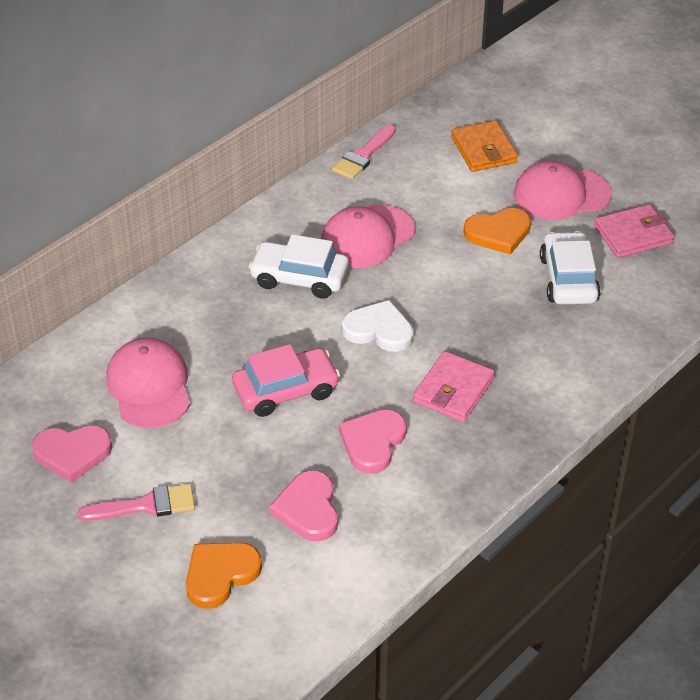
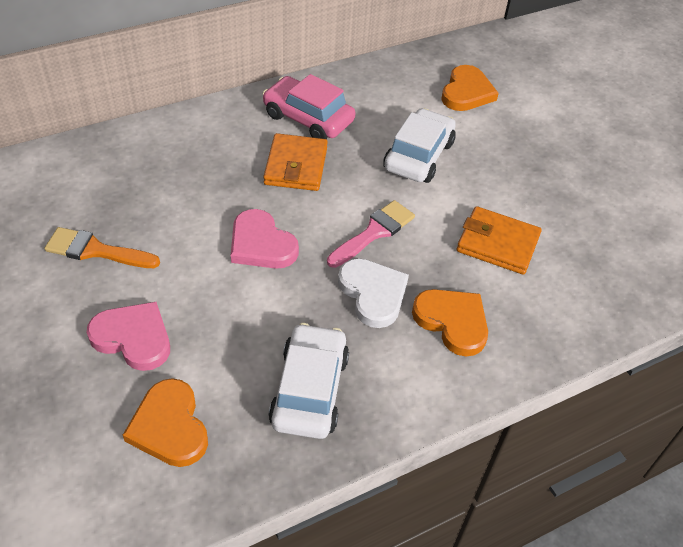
orange brush: 0 -> 1
orange heart: 2 -> 3
orange wallet: 1 -> 2
pink brush: 2 -> 1
pink cap: 3 -> 0
pink heart: 3 -> 2
pink wallet: 2 -> 0

